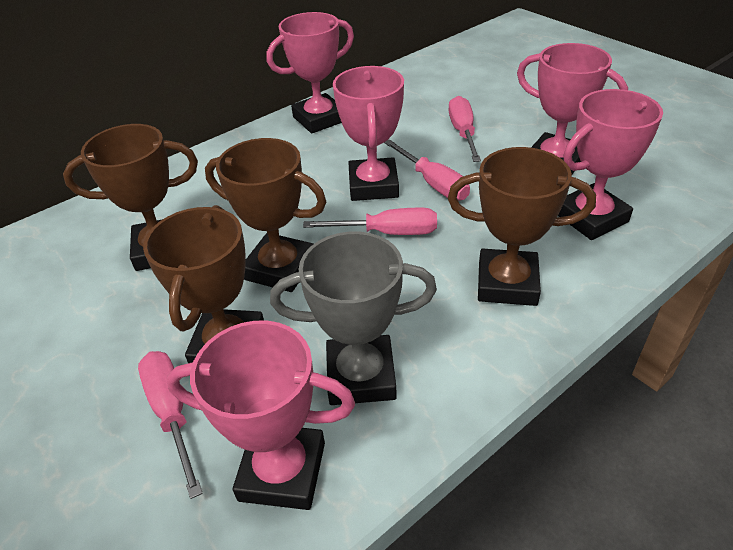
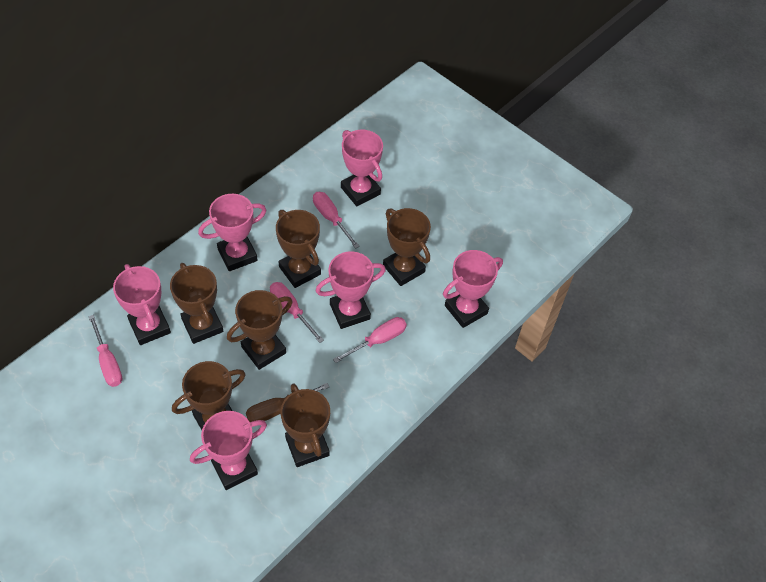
brown screwdriver: 0 -> 1
brown trophy: 4 -> 6
grey trophy: 1 -> 0
pink trophy: 5 -> 6

